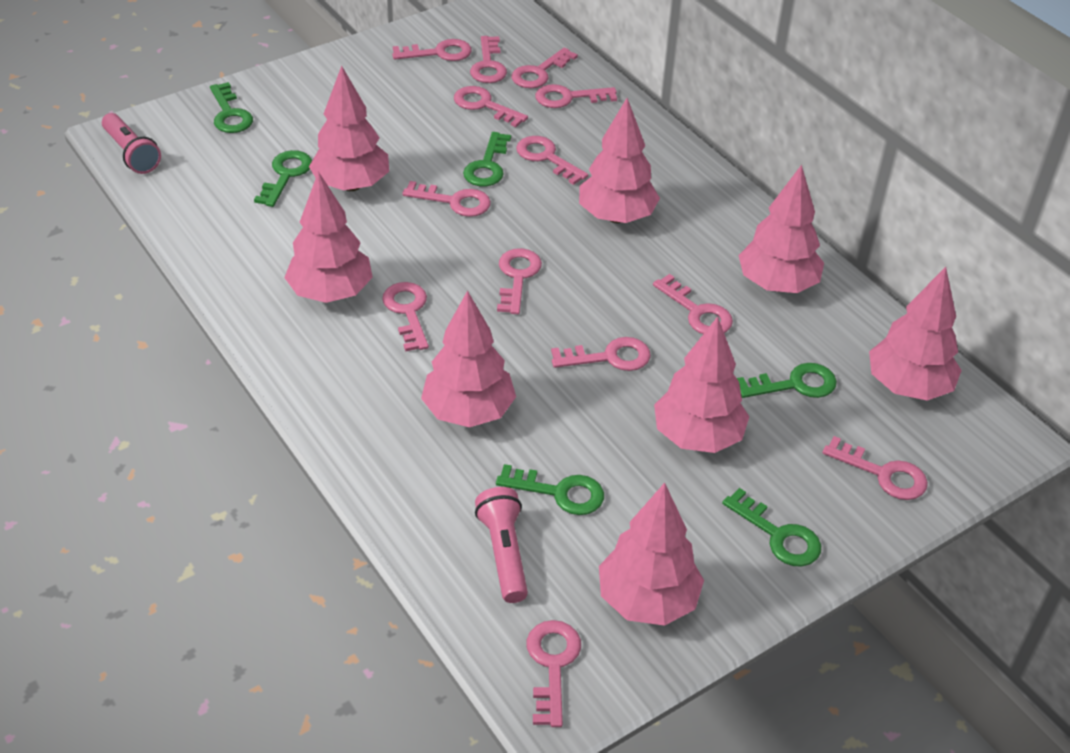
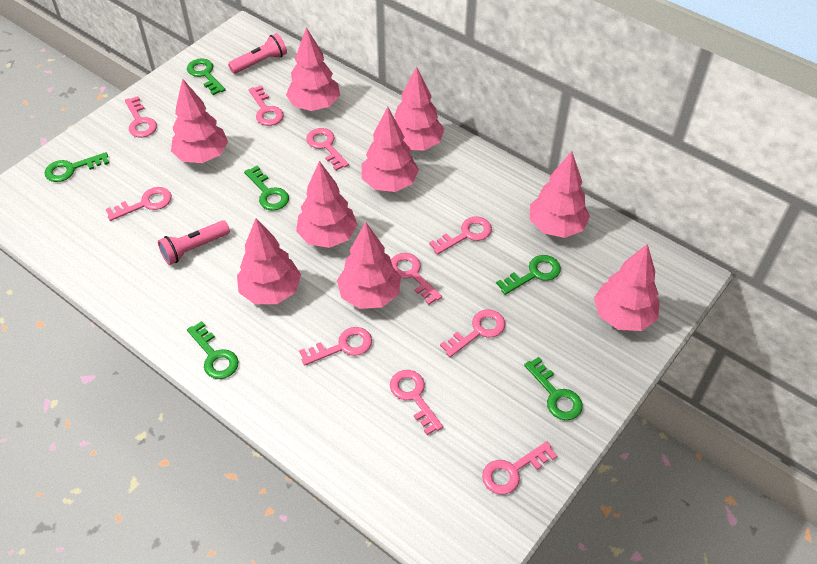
pink key: 13 -> 10
pink tree: 8 -> 9

